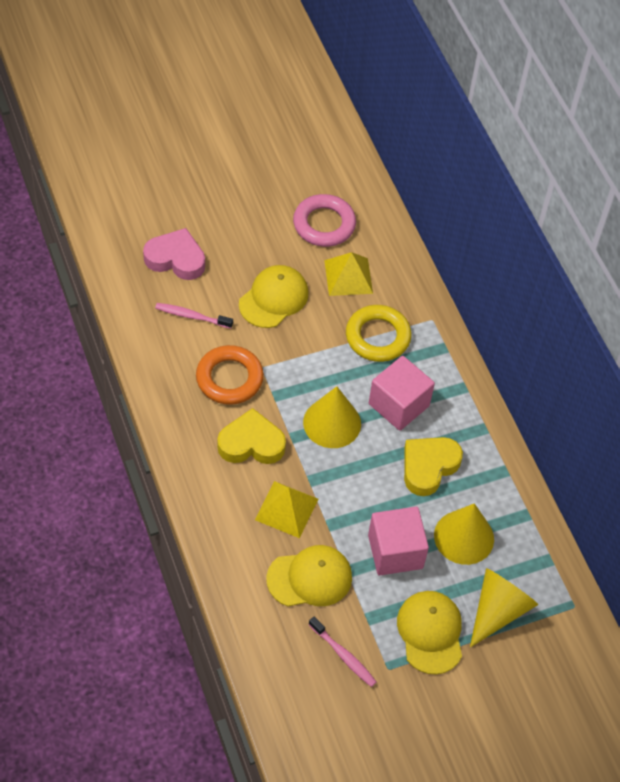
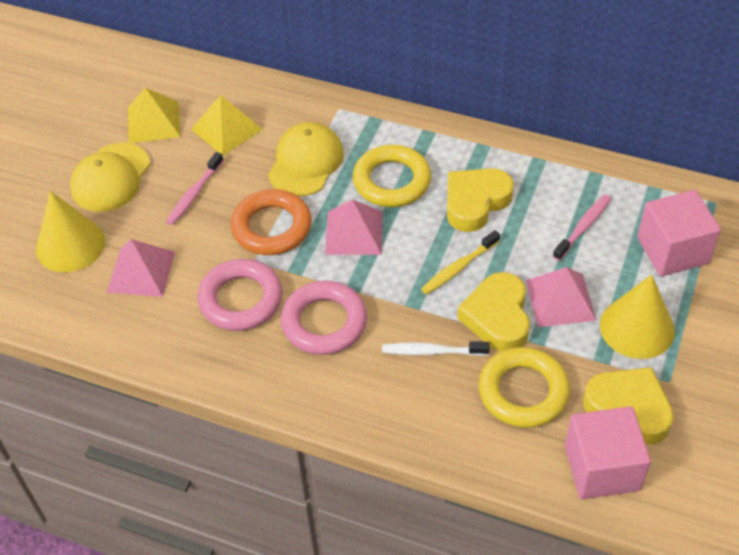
pink heart: 1 -> 0
pink pyramid: 0 -> 3
pink ring: 1 -> 2
white toothbrush: 0 -> 1
yellow cap: 3 -> 2
yellow cone: 3 -> 2
yellow heart: 2 -> 3
yellow ring: 1 -> 2
yellow toothbrush: 0 -> 1

